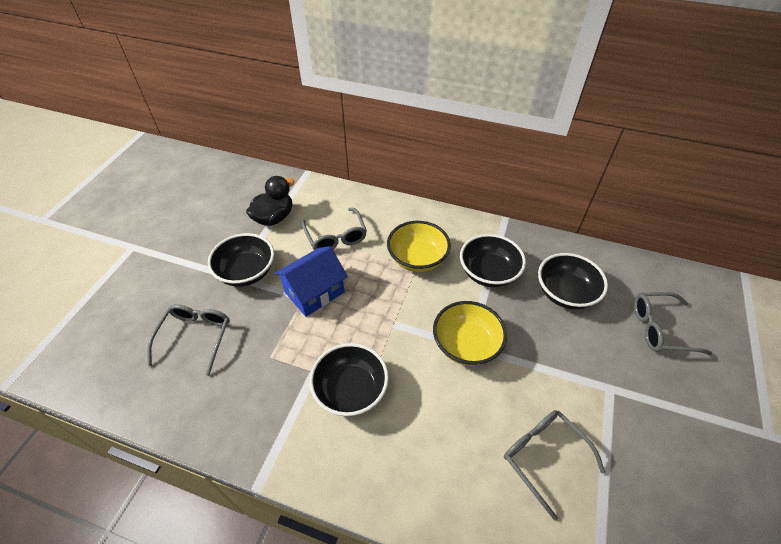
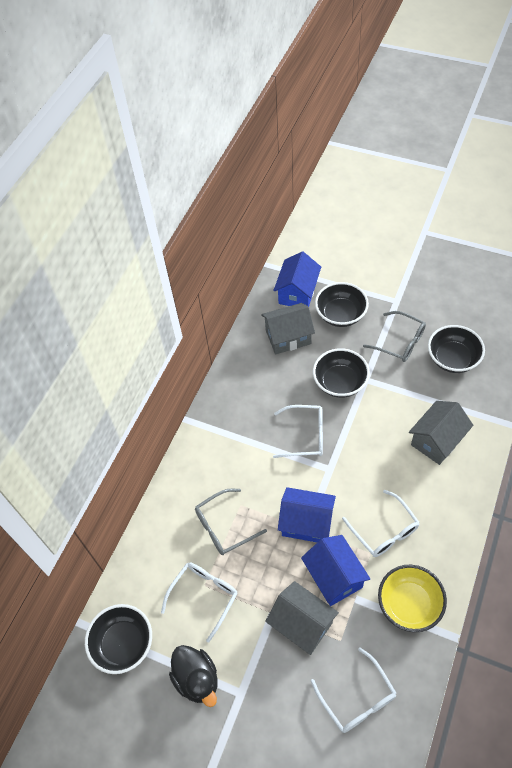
blue house: 1 -> 3
grey glasses: 4 -> 2
grey house: 0 -> 3
white glasses: 0 -> 4
yellow bowl: 2 -> 1

